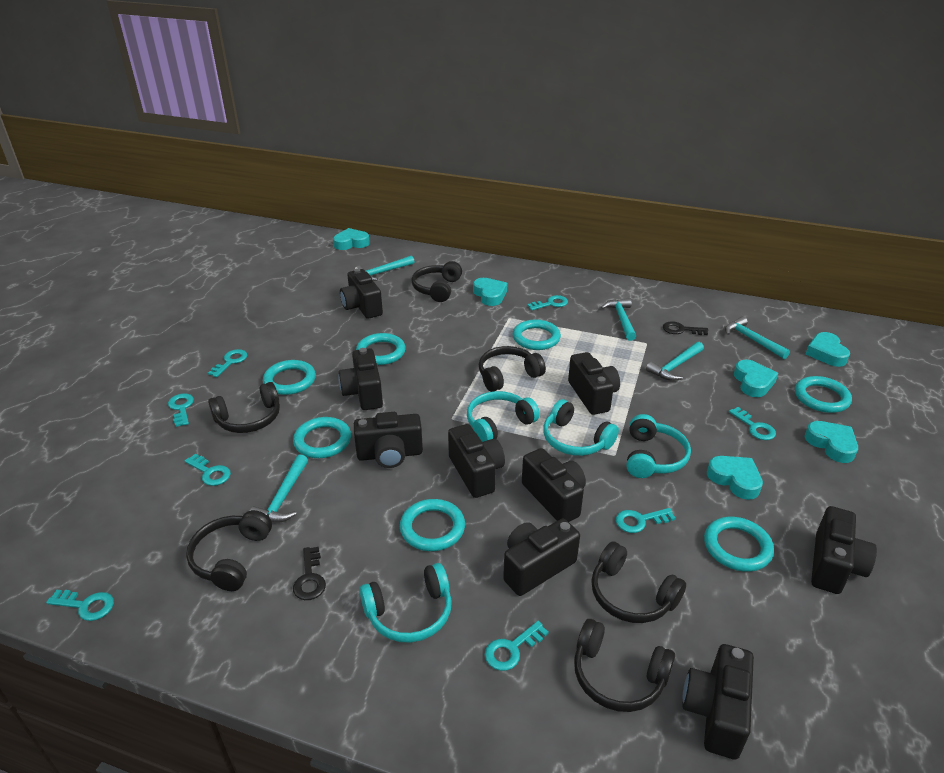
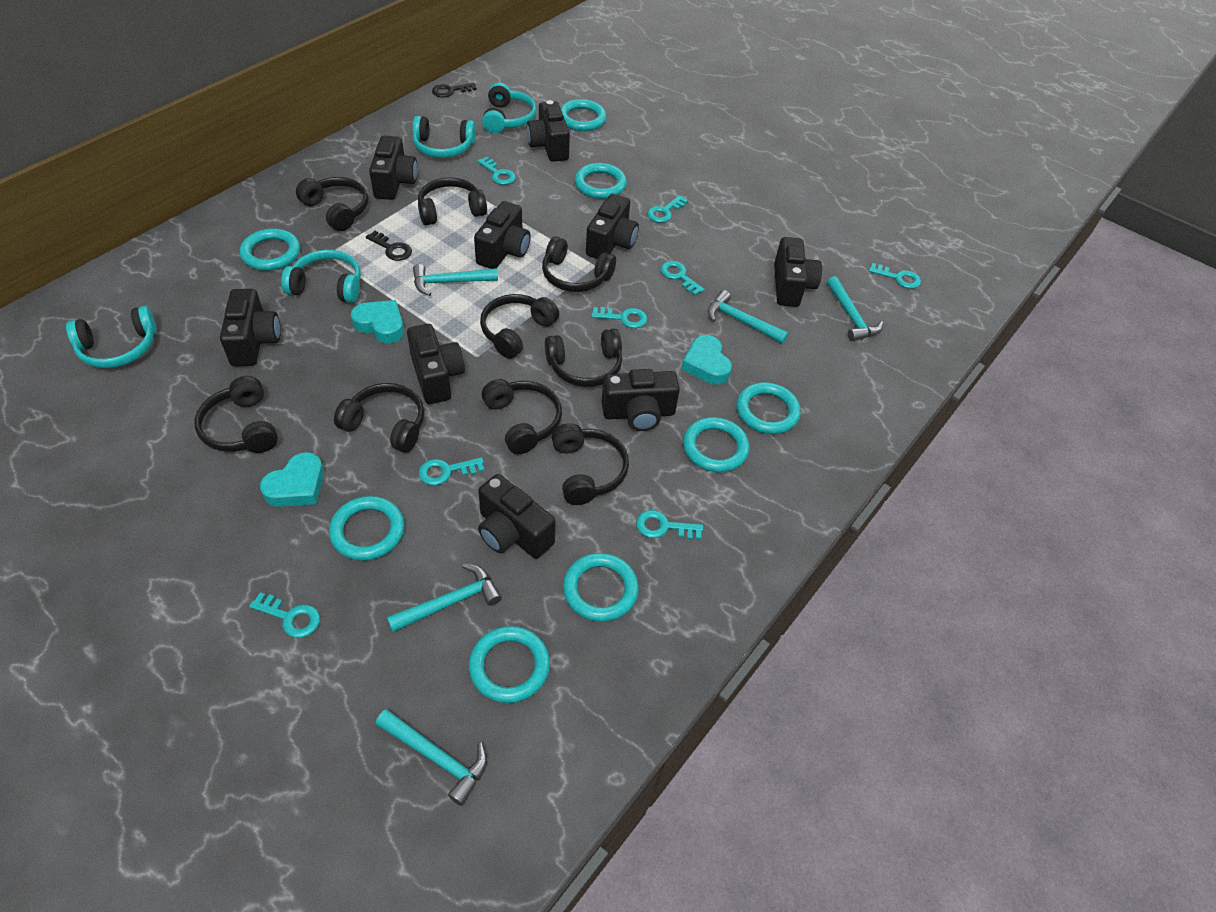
black headphones: 6 -> 9
turquoise heart: 6 -> 3
turquoise ring: 7 -> 8

